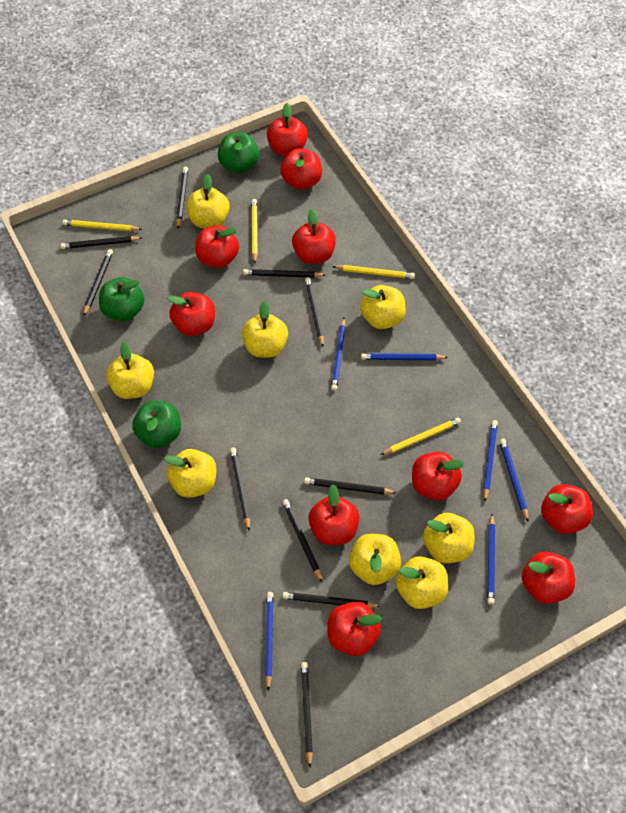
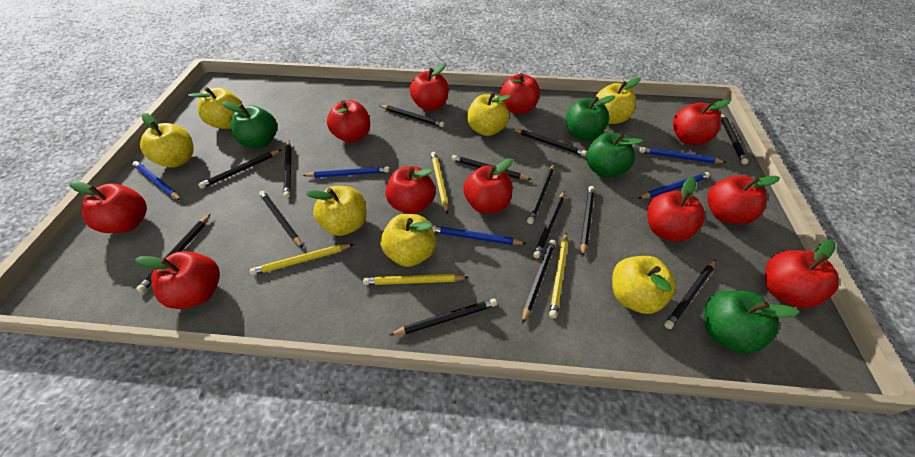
black pencil: 10 -> 14
blue pencil: 6 -> 5
green apple: 3 -> 4
red apple: 10 -> 11
yellow apple: 8 -> 7

